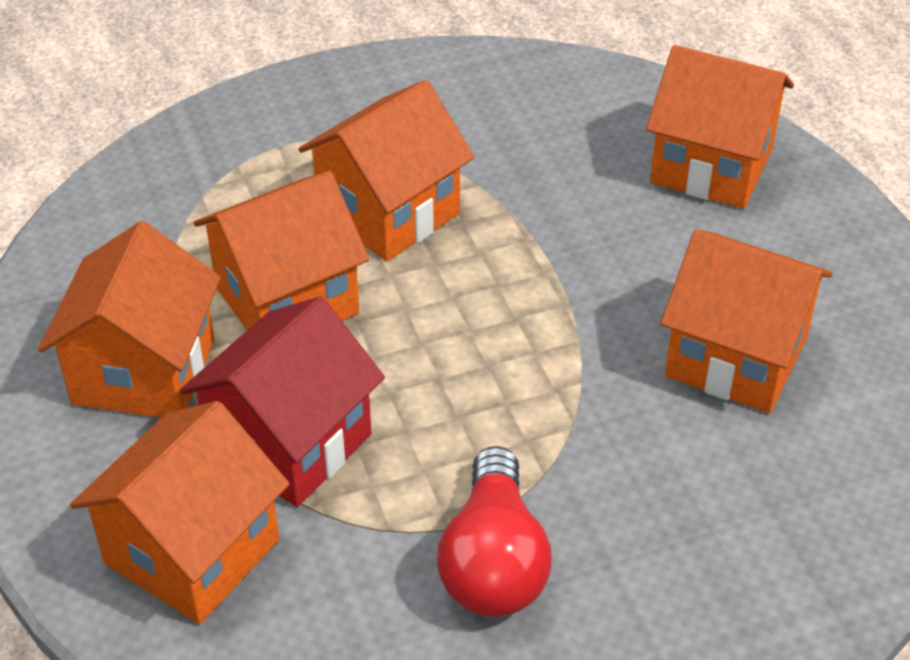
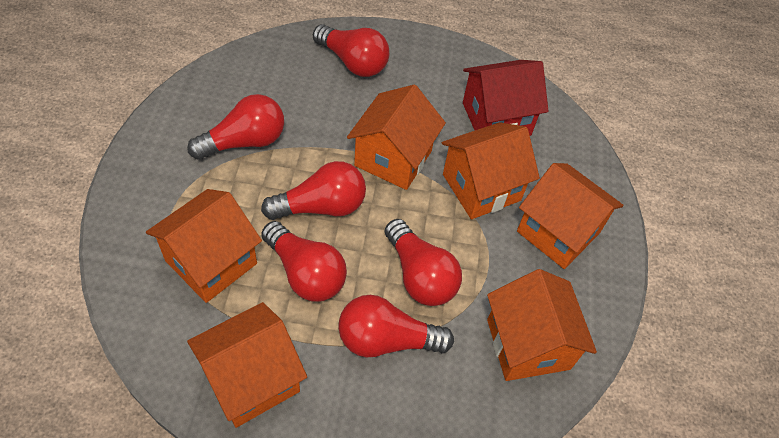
red light bulb: 1 -> 6

